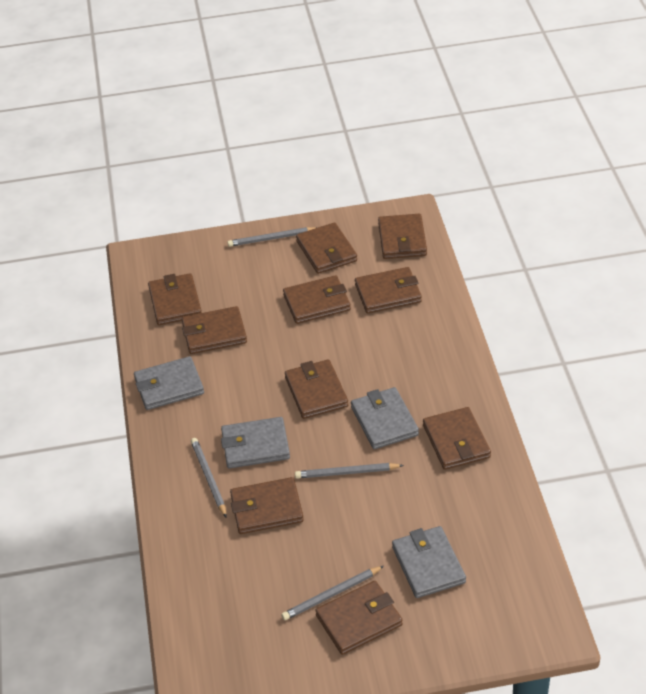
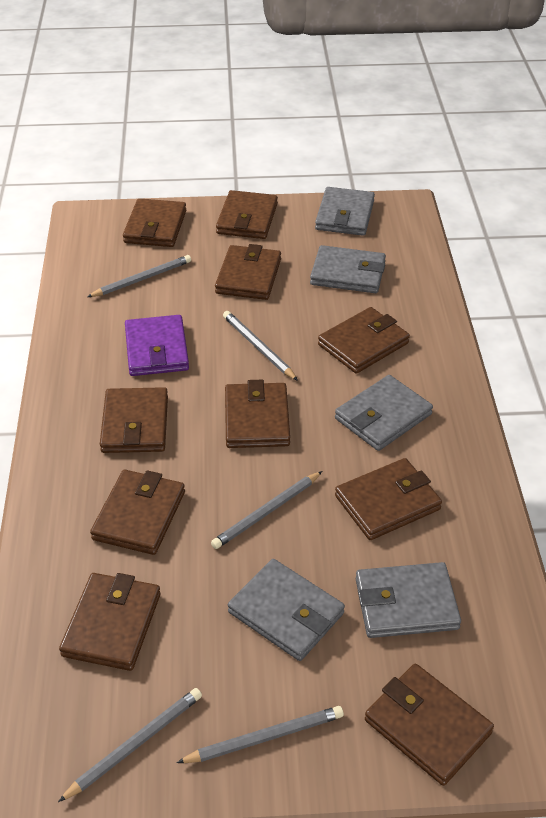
grey pencil: 4 -> 5
grey wallet: 4 -> 5
purple wallet: 0 -> 1

